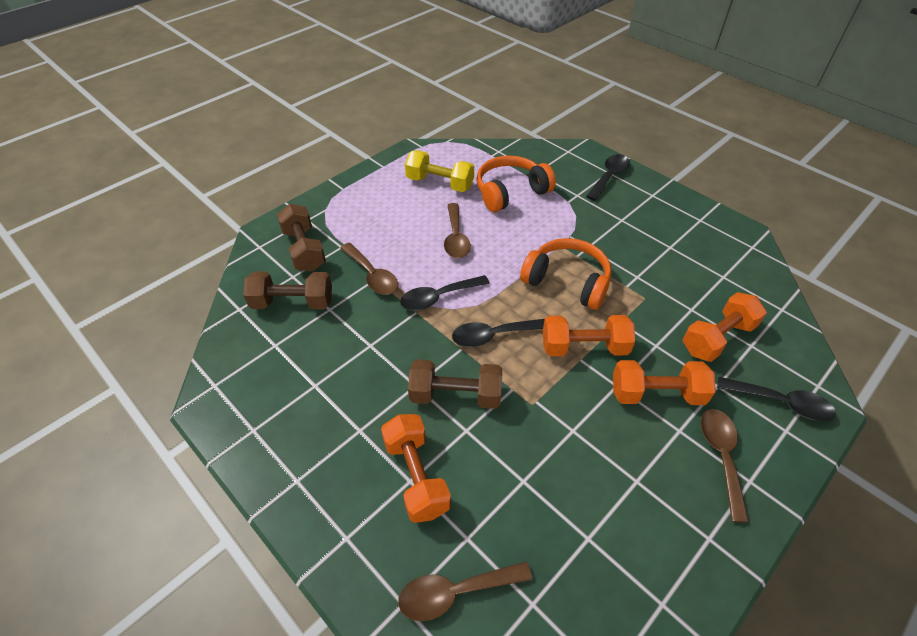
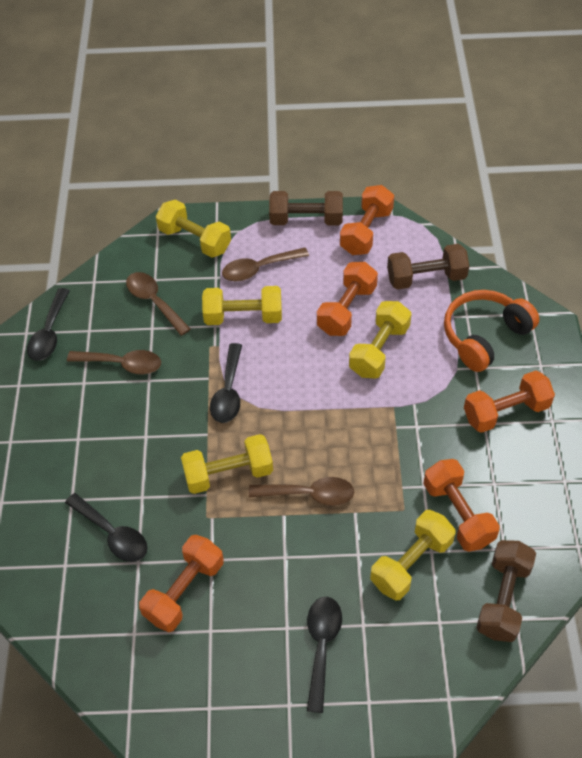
orange dumbbell: 4 -> 5
orange headphones: 2 -> 1
yellow dumbbell: 1 -> 5

